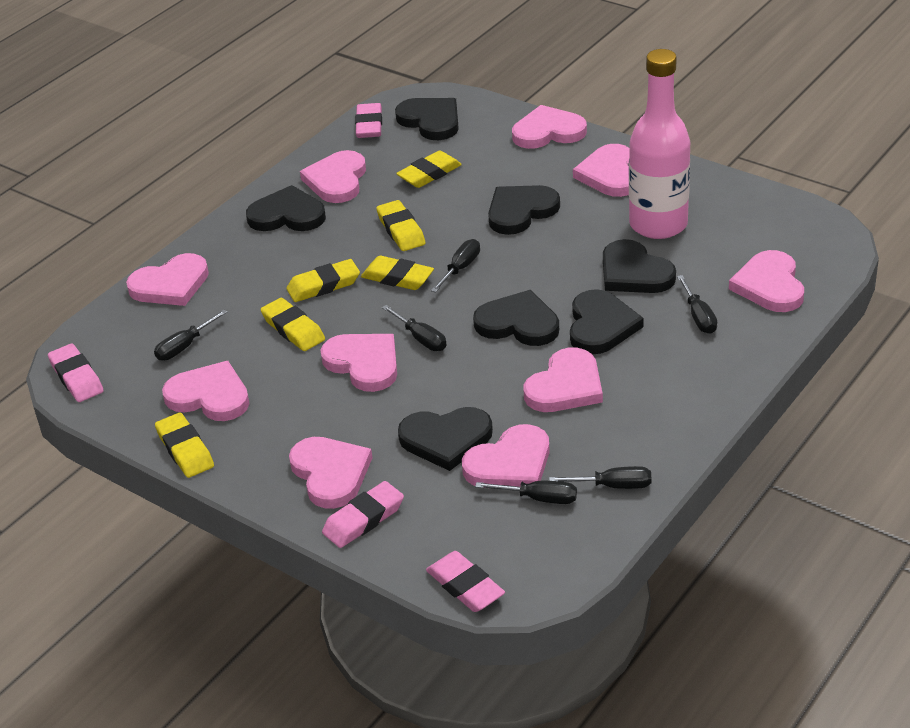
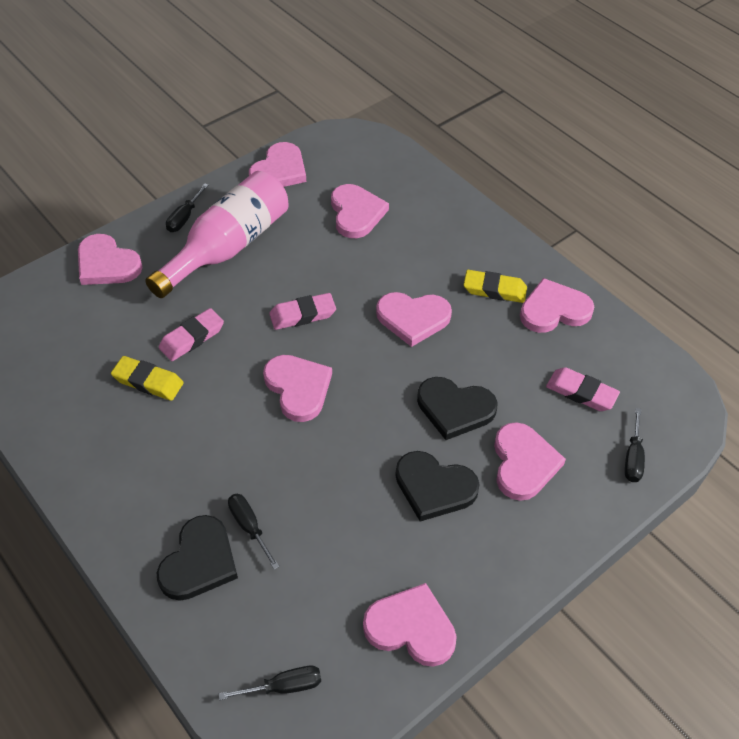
black heart: 7 -> 3
black screwdriver: 6 -> 4
pink eraser: 4 -> 3
pink heart: 10 -> 8
yellow eraser: 6 -> 2

